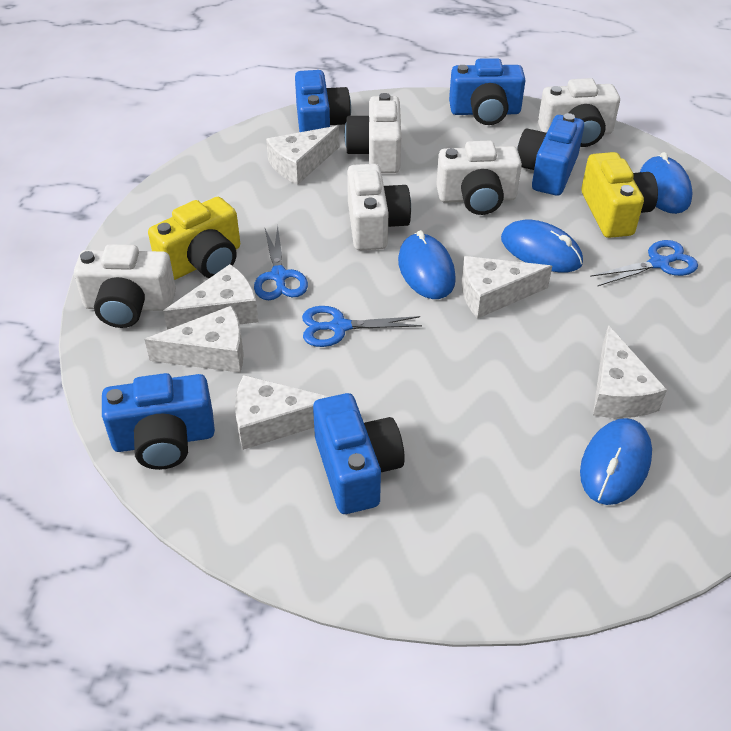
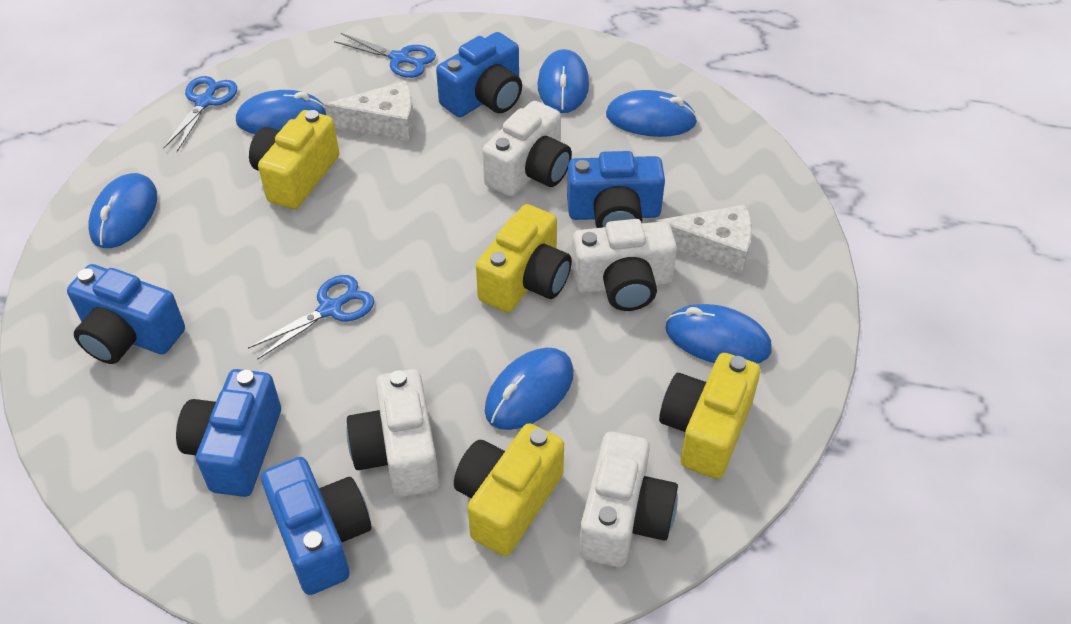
blue mouse: 4 -> 6
white camera: 5 -> 4
white cheese: 6 -> 2
yellow camera: 2 -> 4

